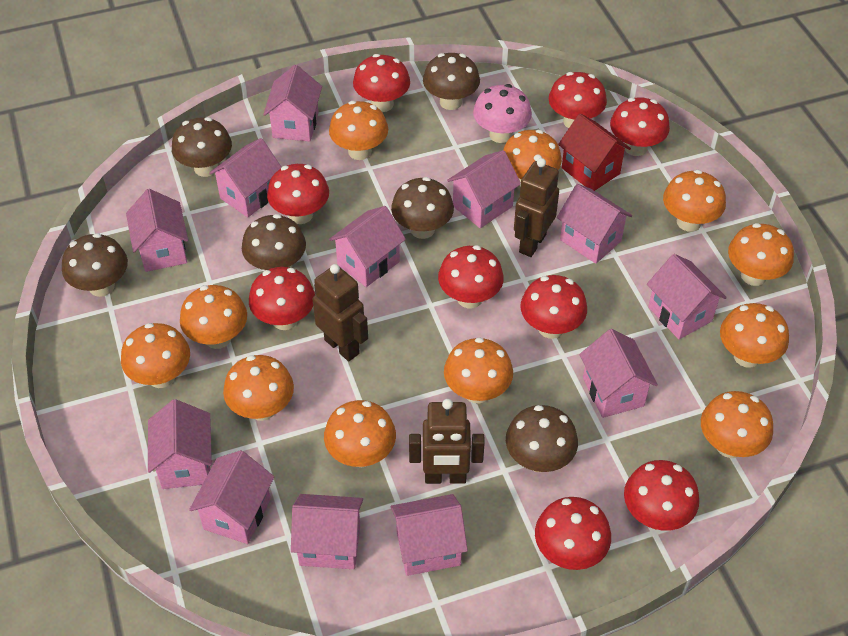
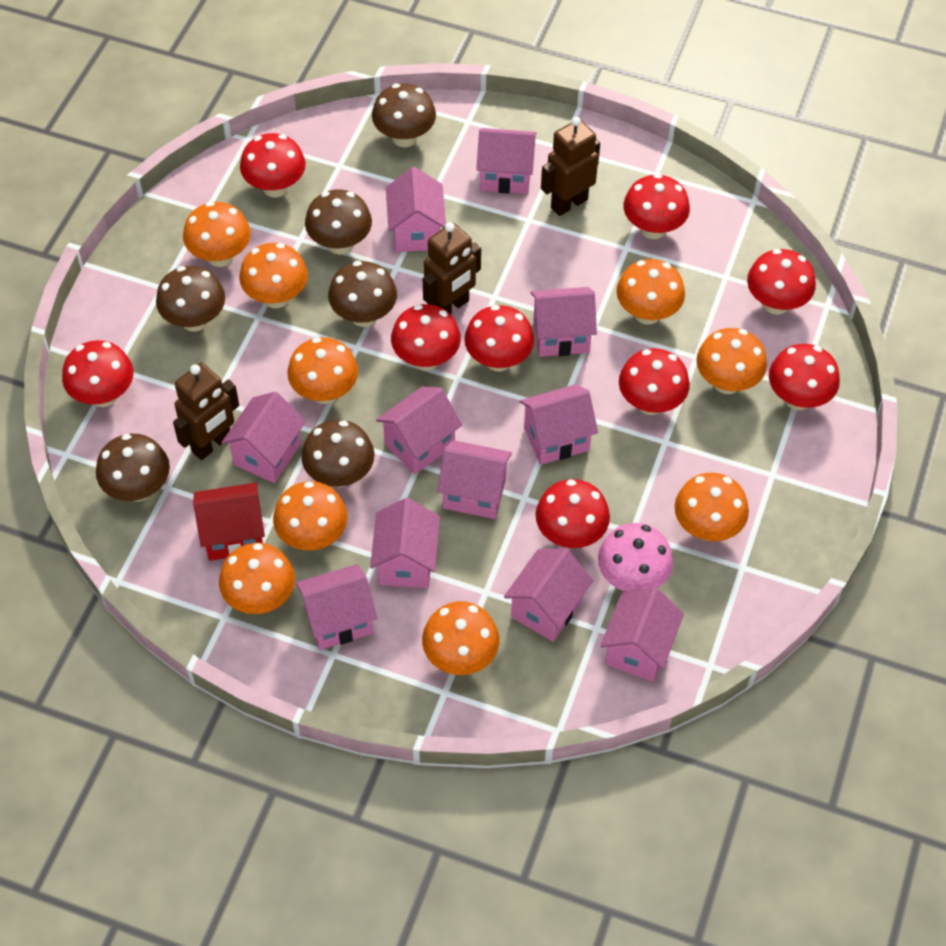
orange mushroom: 11 -> 9
pink house: 12 -> 11

